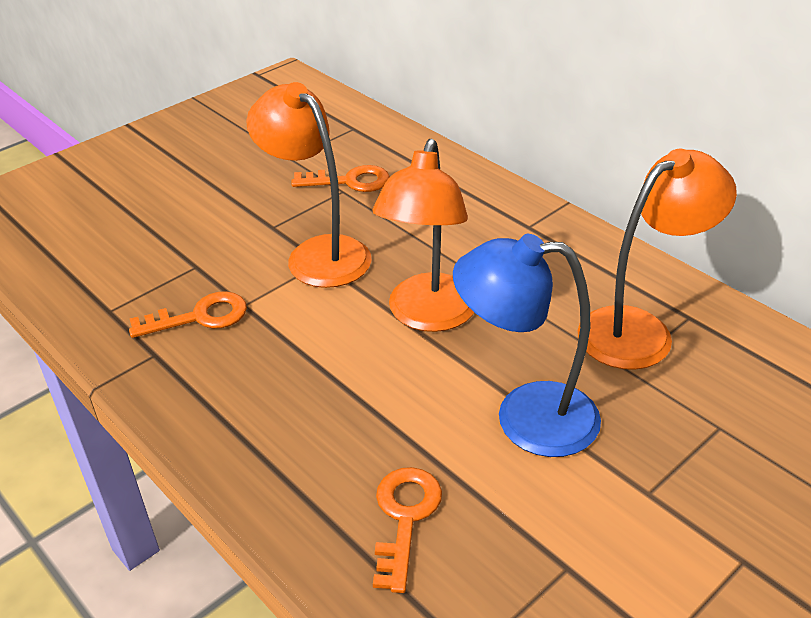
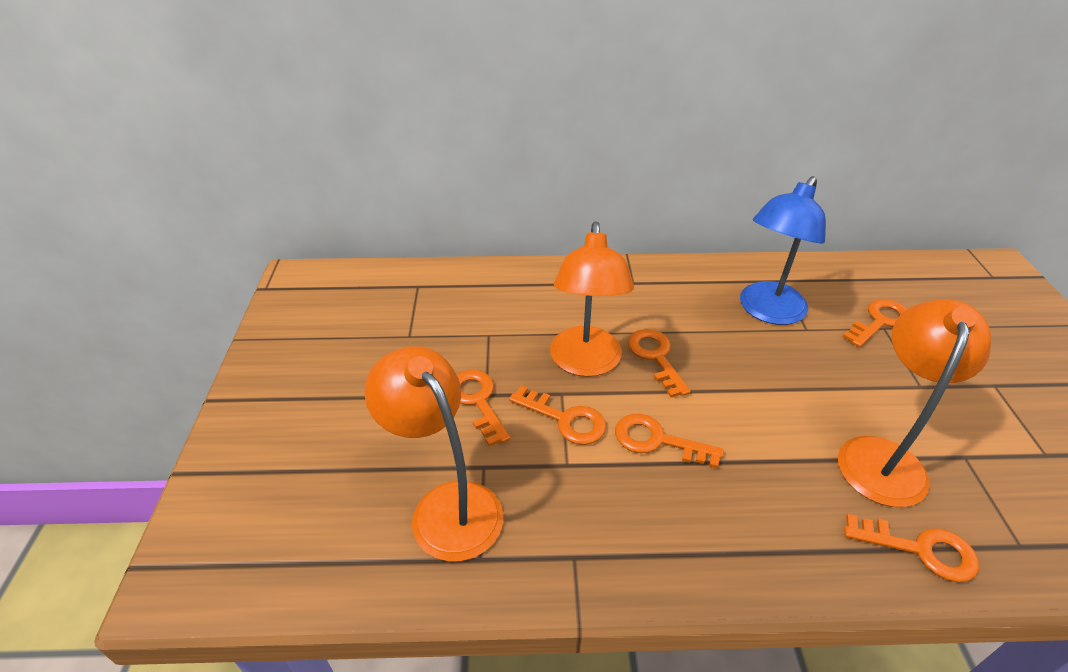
orange key: 3 -> 6

